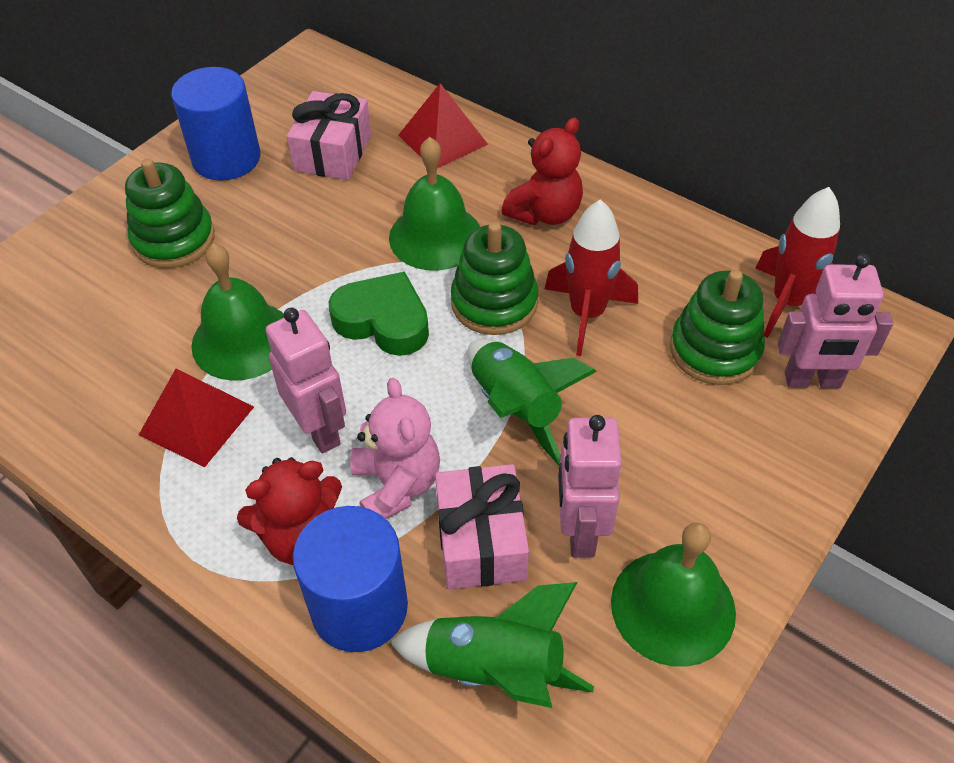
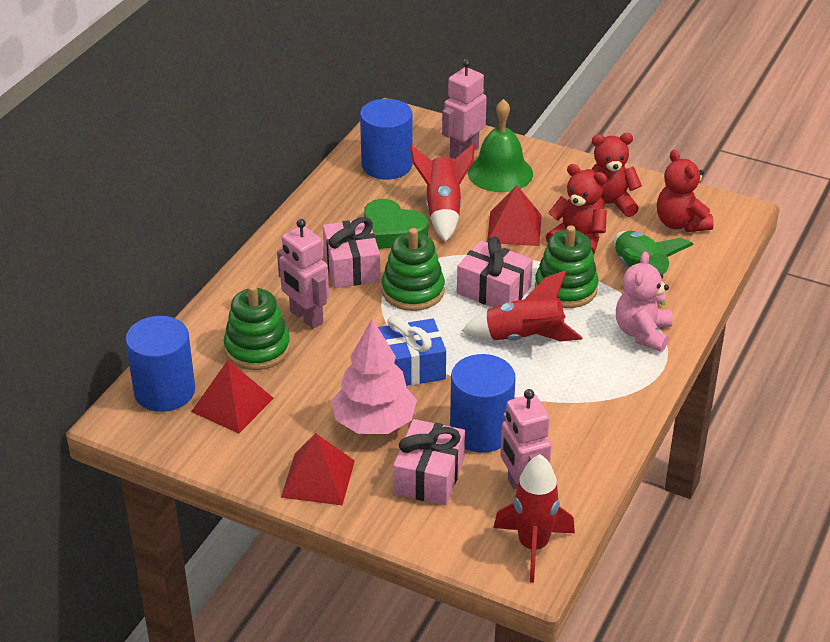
blue cylinder: 2 -> 3
blue gift: 0 -> 1
green bell: 3 -> 1
green rocket: 2 -> 1
pink gift: 2 -> 3
pink tree: 0 -> 1
red pyramid: 2 -> 3
red rocket: 2 -> 3
red teddy bear: 2 -> 3

